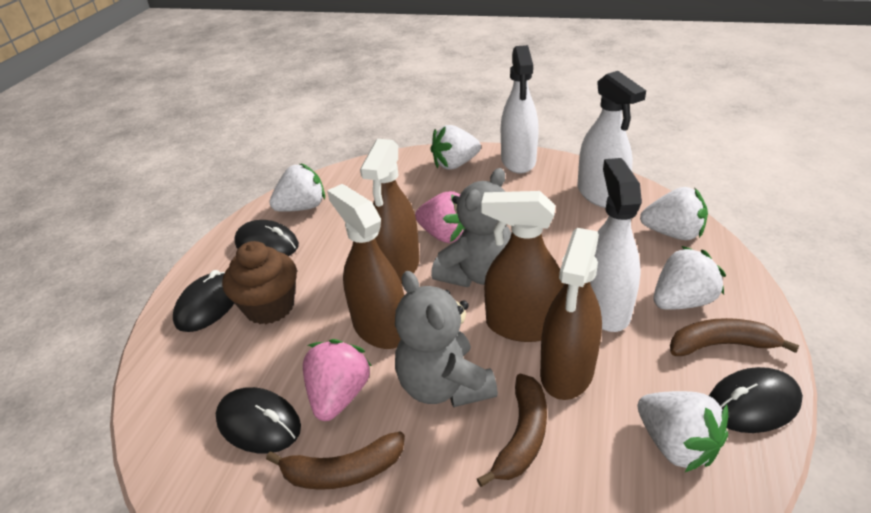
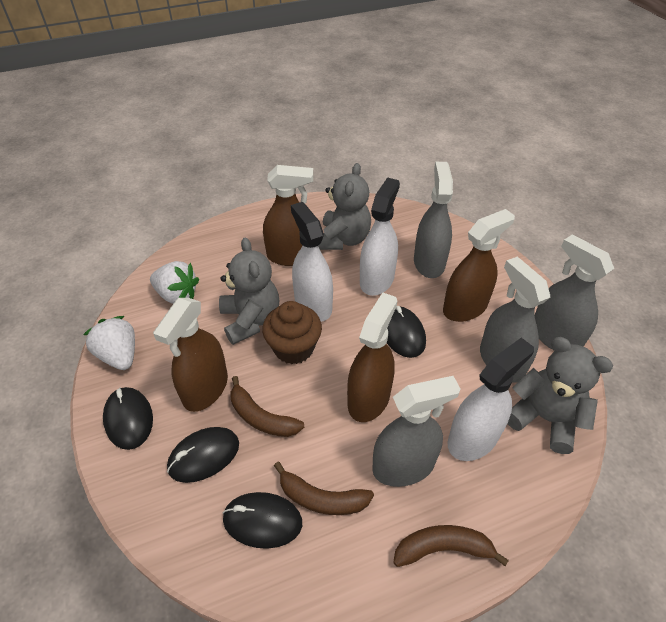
grey spray bottle: 0 -> 4
grey teddy bear: 2 -> 3
pink strawberry: 2 -> 0
white strawberry: 5 -> 2

